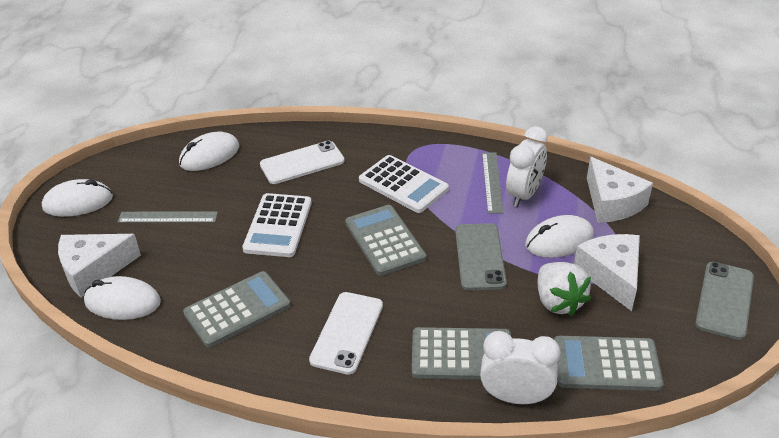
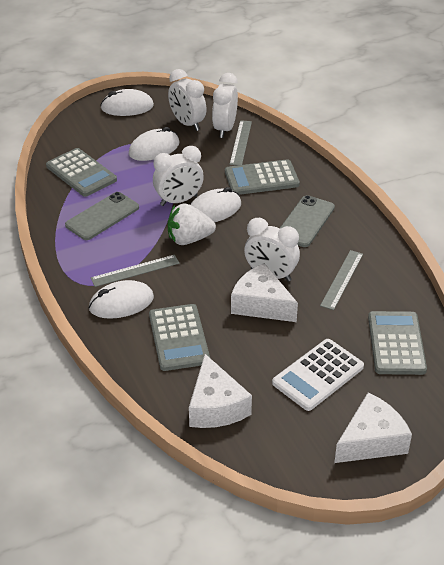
grey ruler: 2 -> 3
white calculator: 2 -> 1
white clock: 2 -> 4
white phone: 2 -> 0

